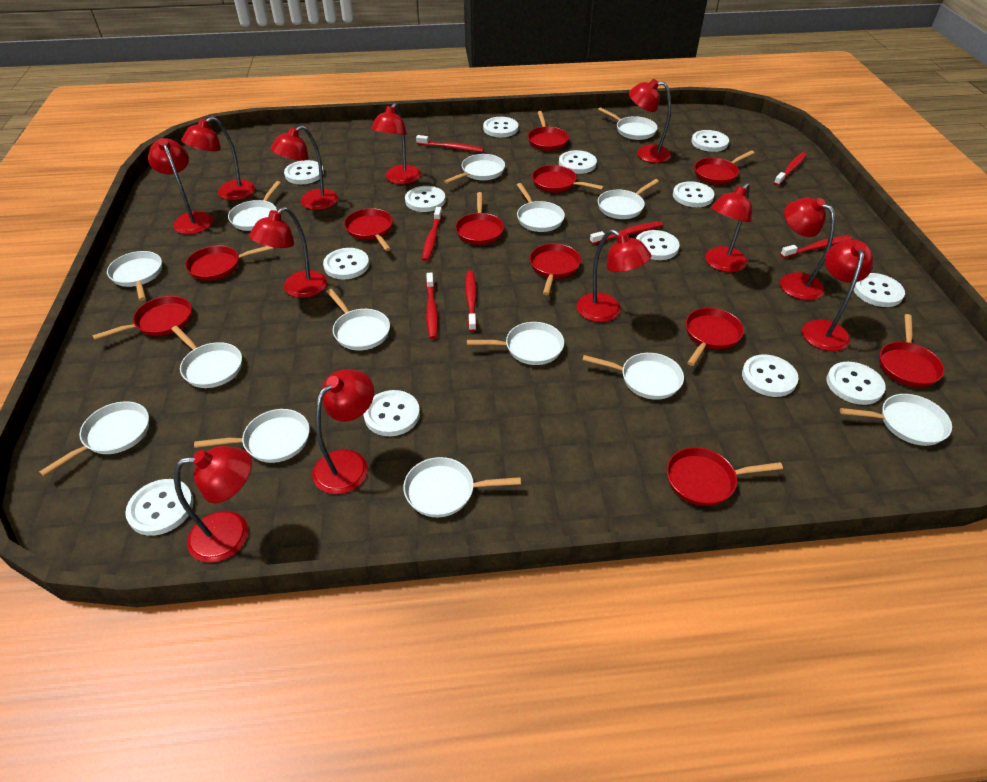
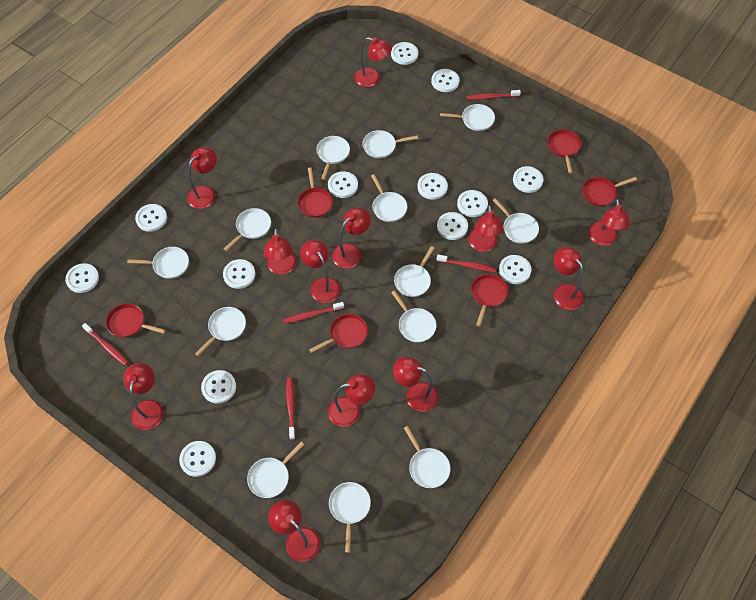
red pan: 11 -> 6
red toothbrush: 7 -> 5
white pan: 14 -> 13

